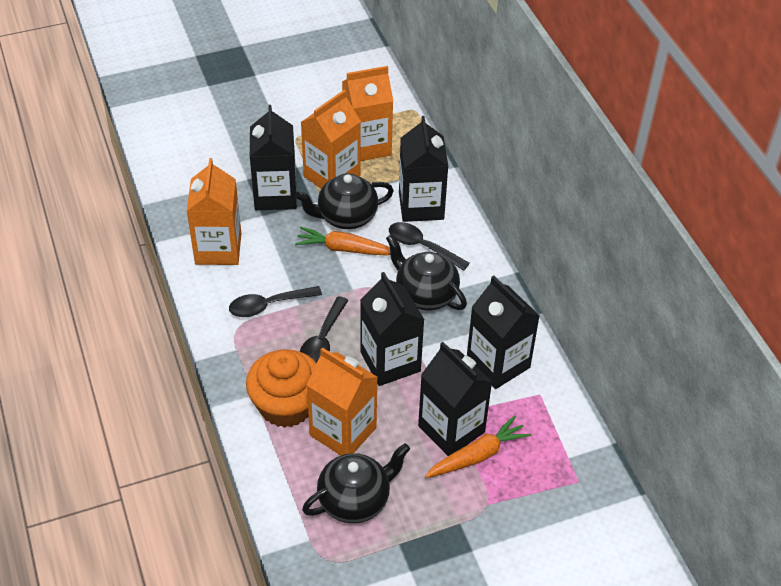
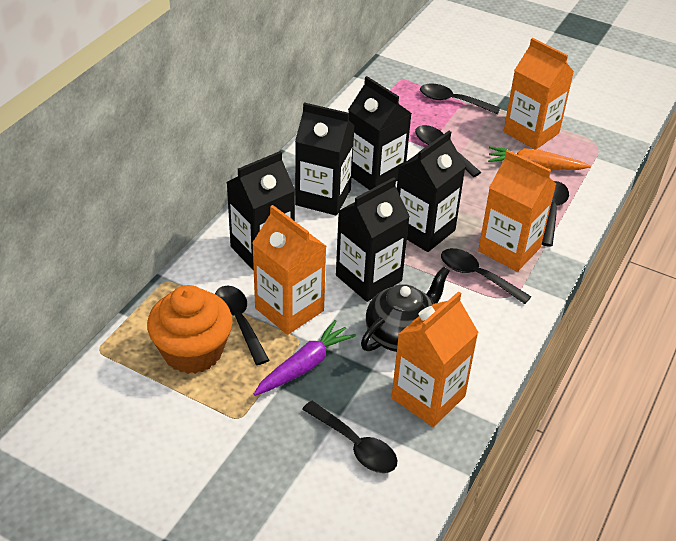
black spoon: 3 -> 6
black teapot: 3 -> 1
orange carrot: 2 -> 1
purple carrot: 0 -> 1

